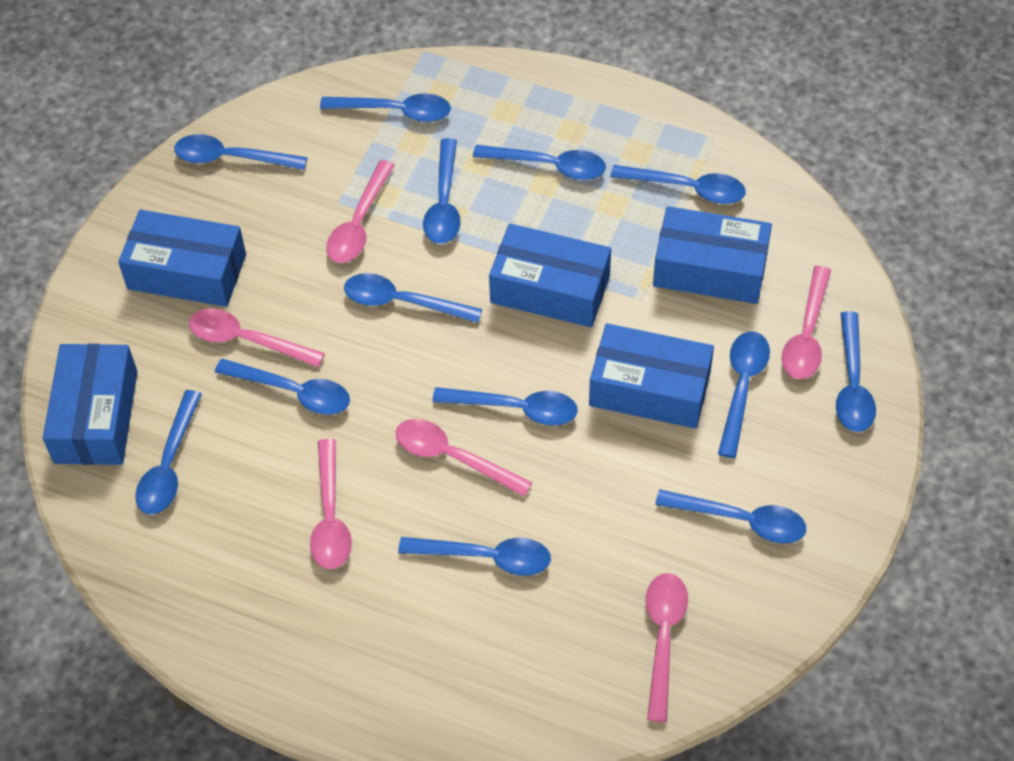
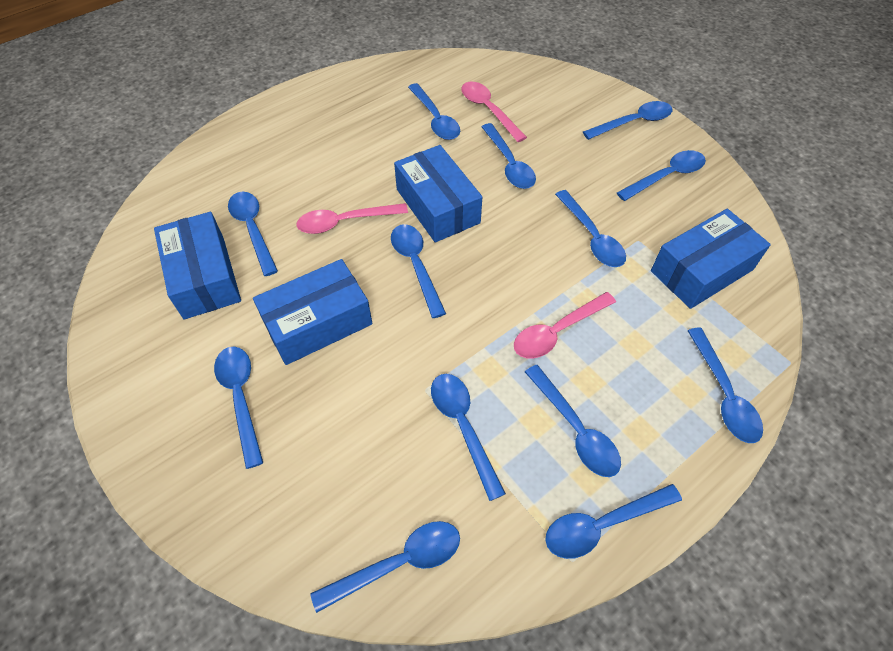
blue box: 5 -> 4
pink spoon: 6 -> 3

